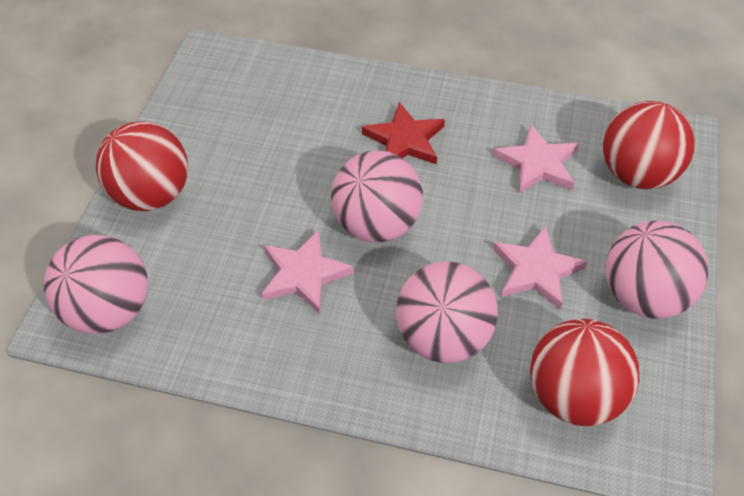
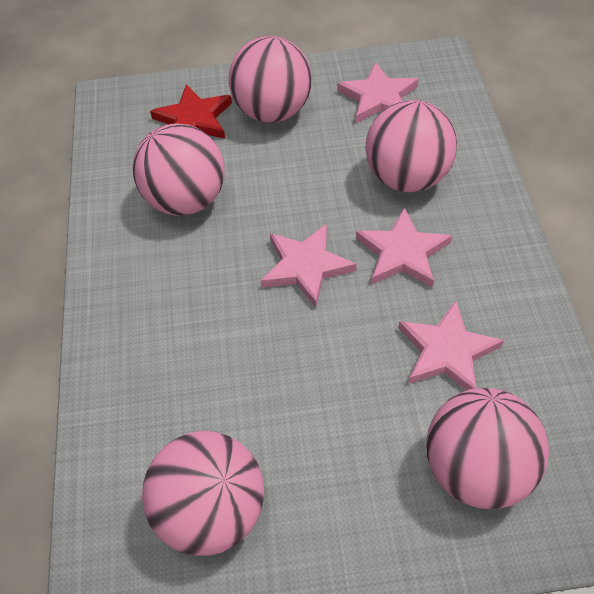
pink ball: 4 -> 5
pink star: 3 -> 4
red ball: 3 -> 0

